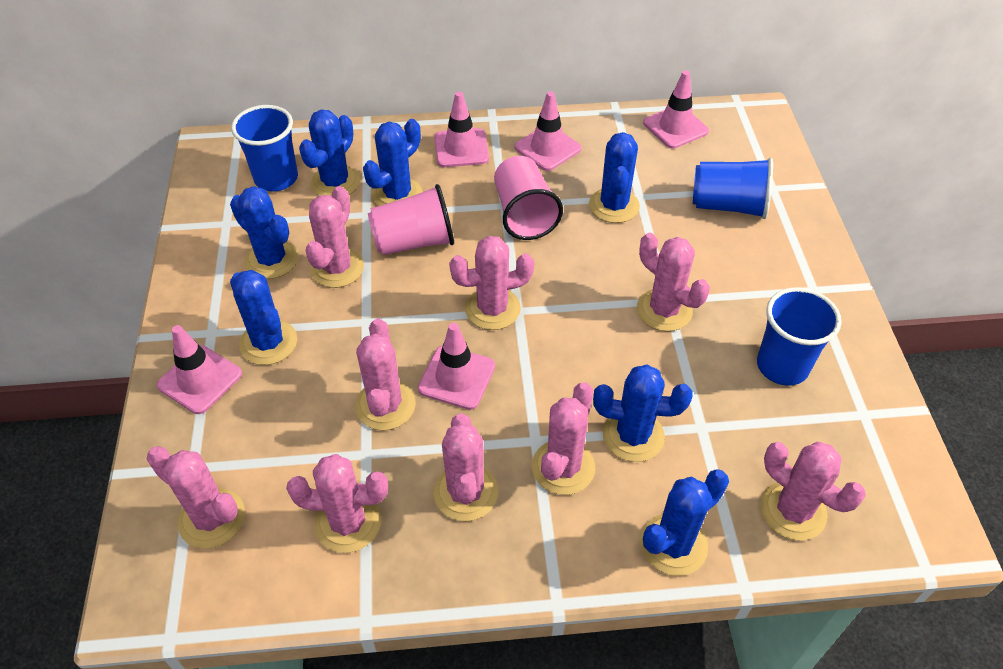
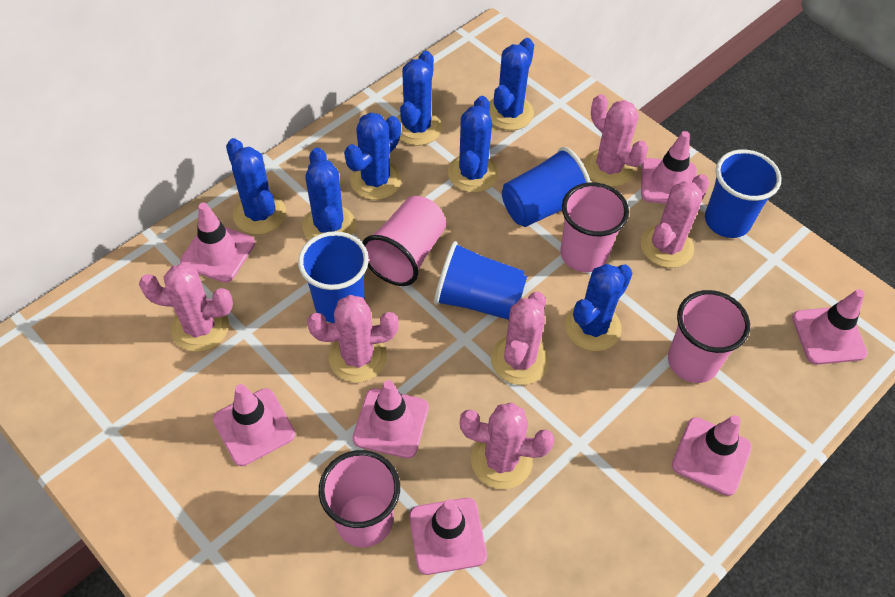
blue cup: 3 -> 4
pink cactus: 9 -> 6
pink cup: 2 -> 4
pink traffic cone: 5 -> 7

